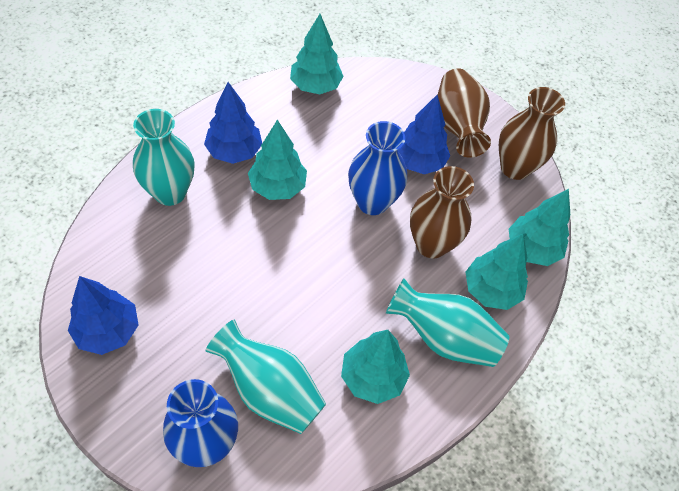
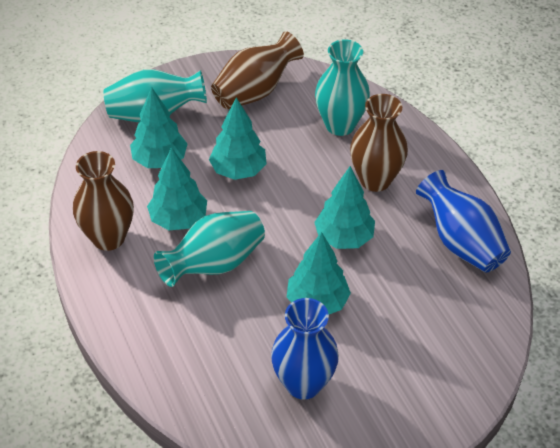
blue tree: 3 -> 0

